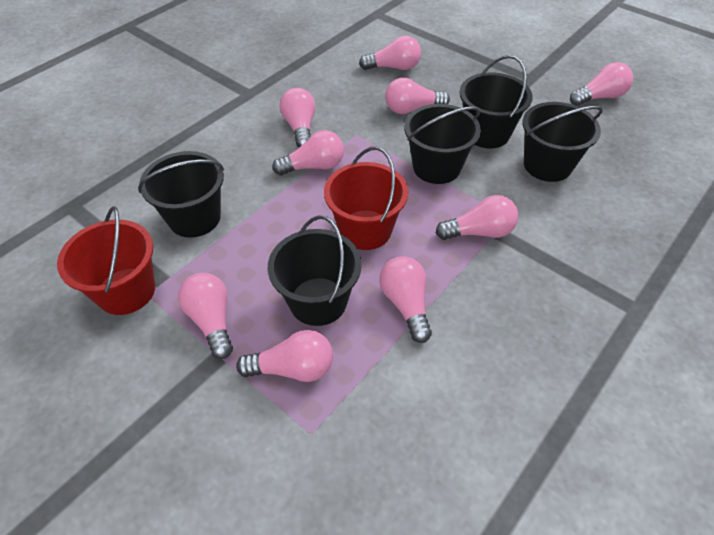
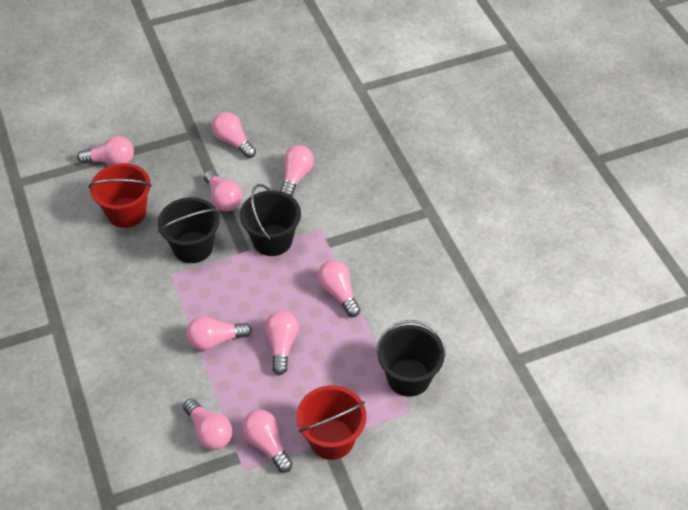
black bucket: 5 -> 3

